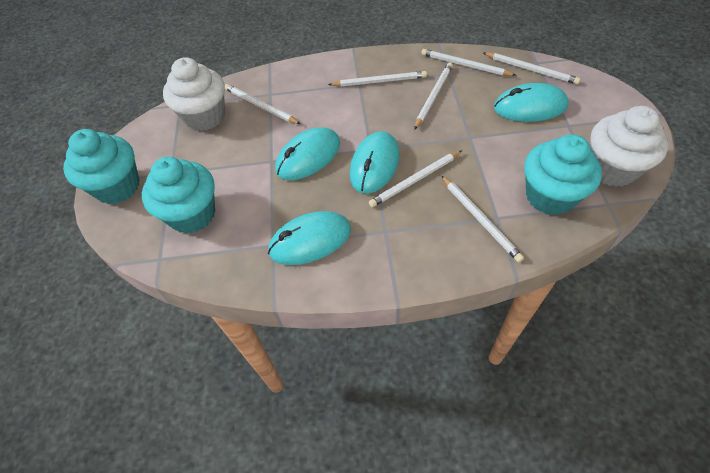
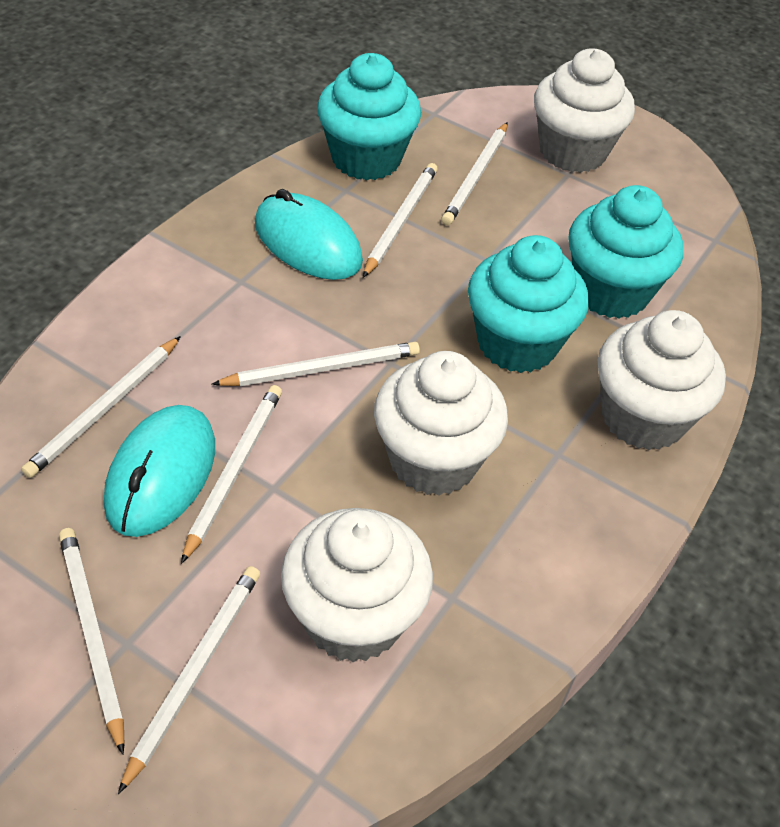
turquoise mouse: 4 -> 2
white cupcake: 2 -> 4

